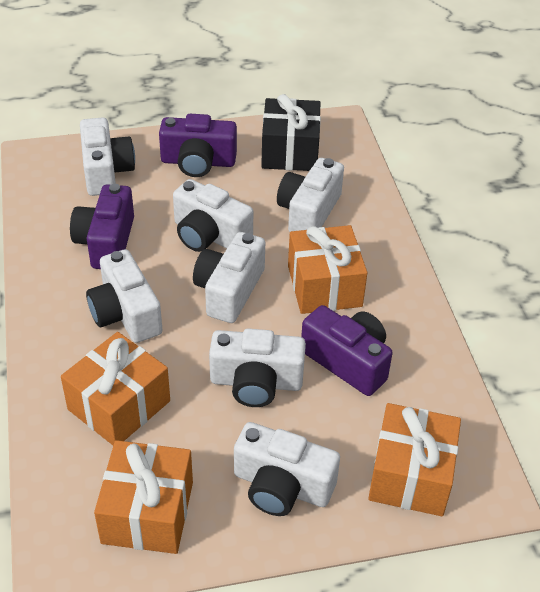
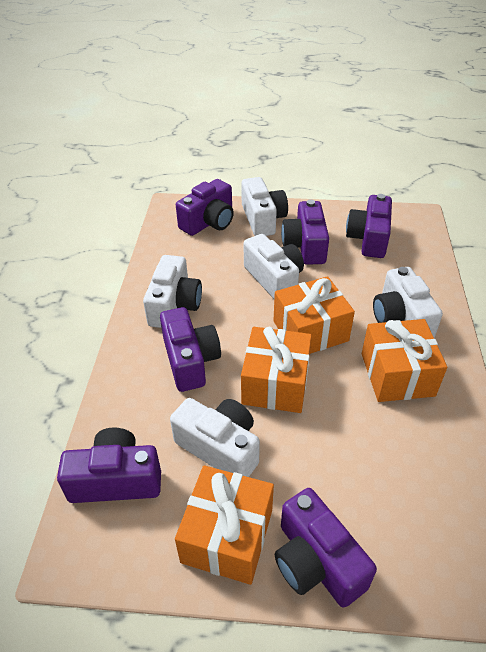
black gift: 1 -> 0
purple camera: 3 -> 6
white camera: 7 -> 5

